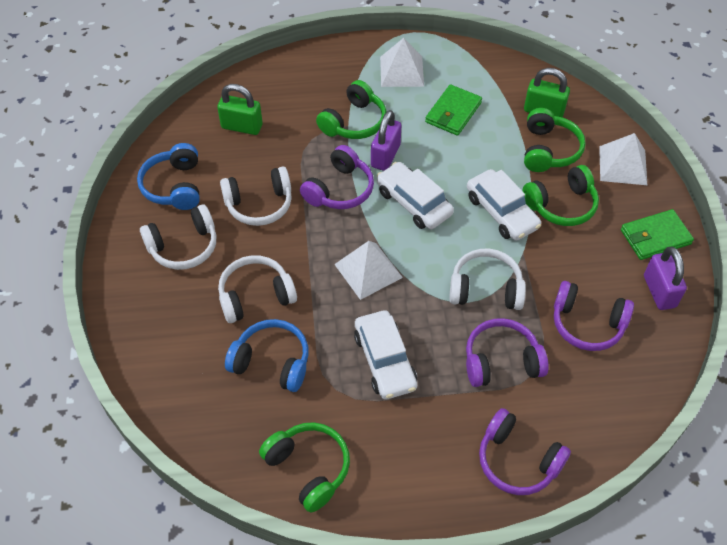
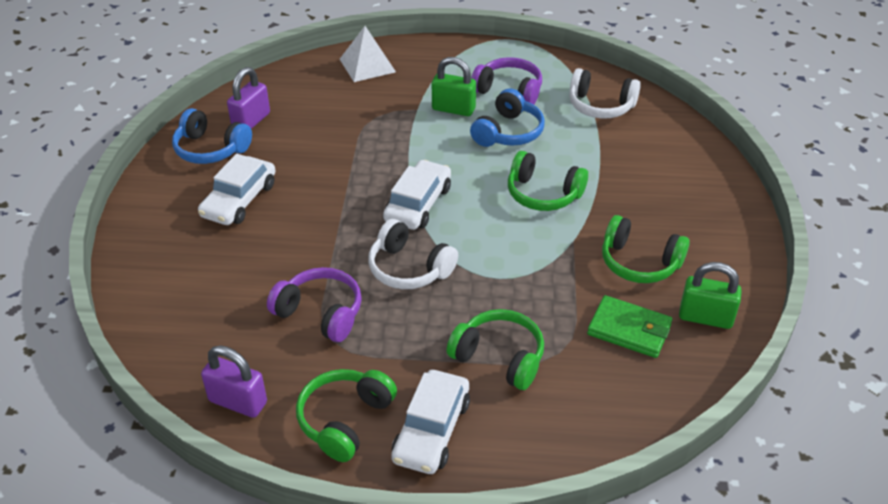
green wallet: 2 -> 1
purple headphones: 4 -> 2
white headphones: 4 -> 2
white pyramid: 3 -> 1

